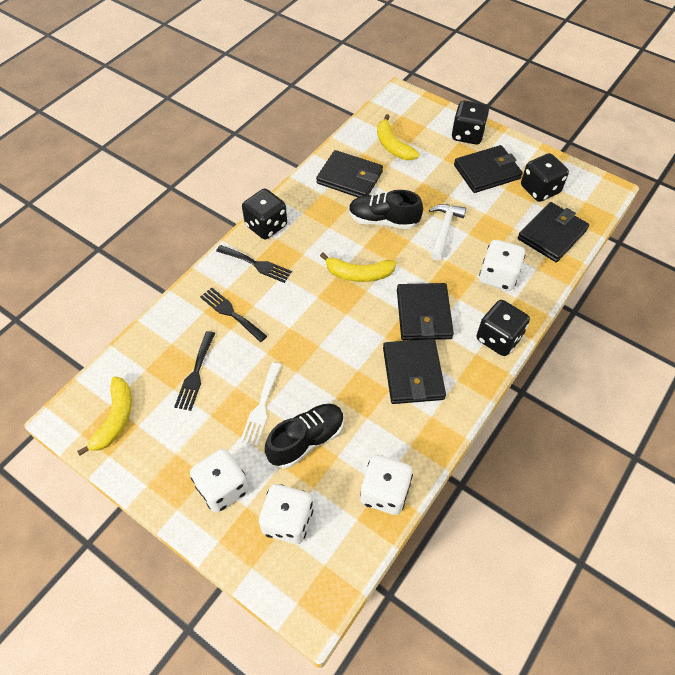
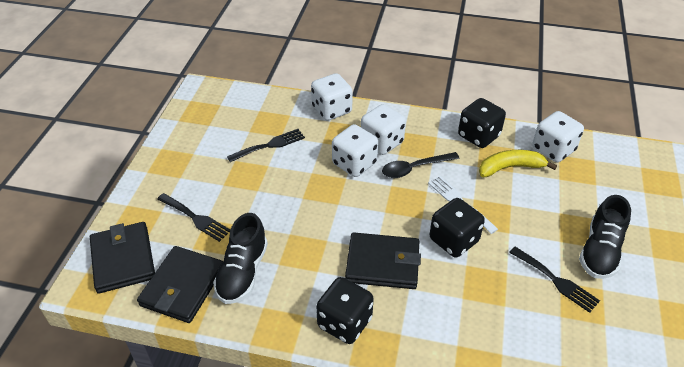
black dice: 4 -> 3
black spoon: 0 -> 1
black wallet: 5 -> 3
white hammer: 1 -> 0
yellow banana: 3 -> 1

